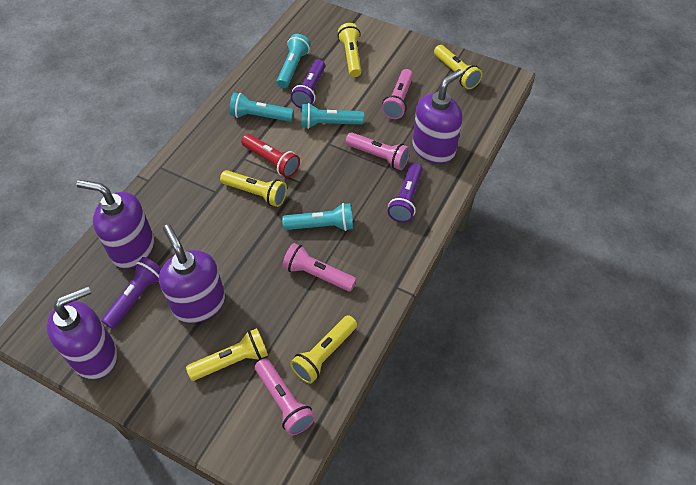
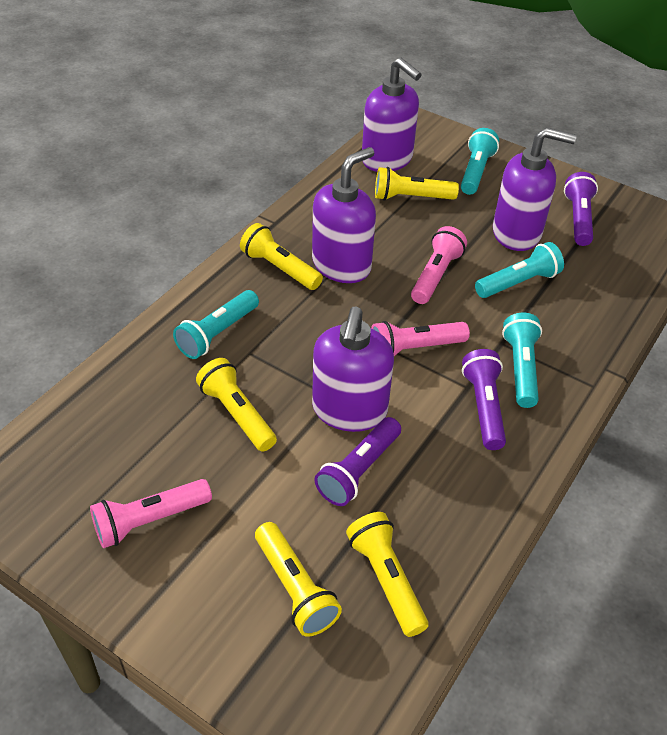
pink flashlight: 4 -> 3
red flashlight: 1 -> 0

